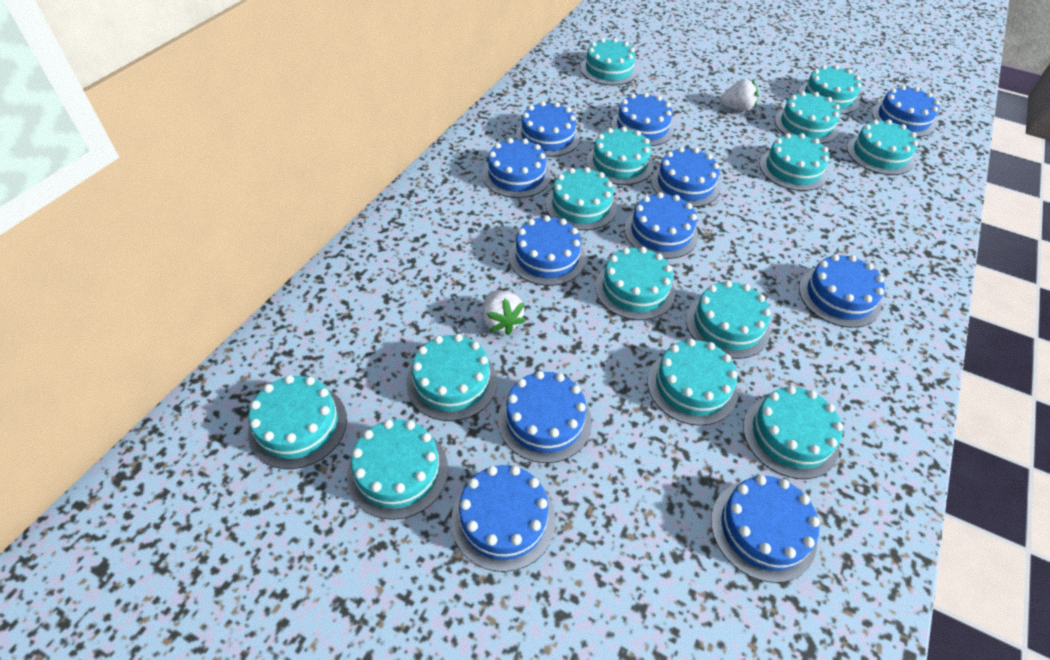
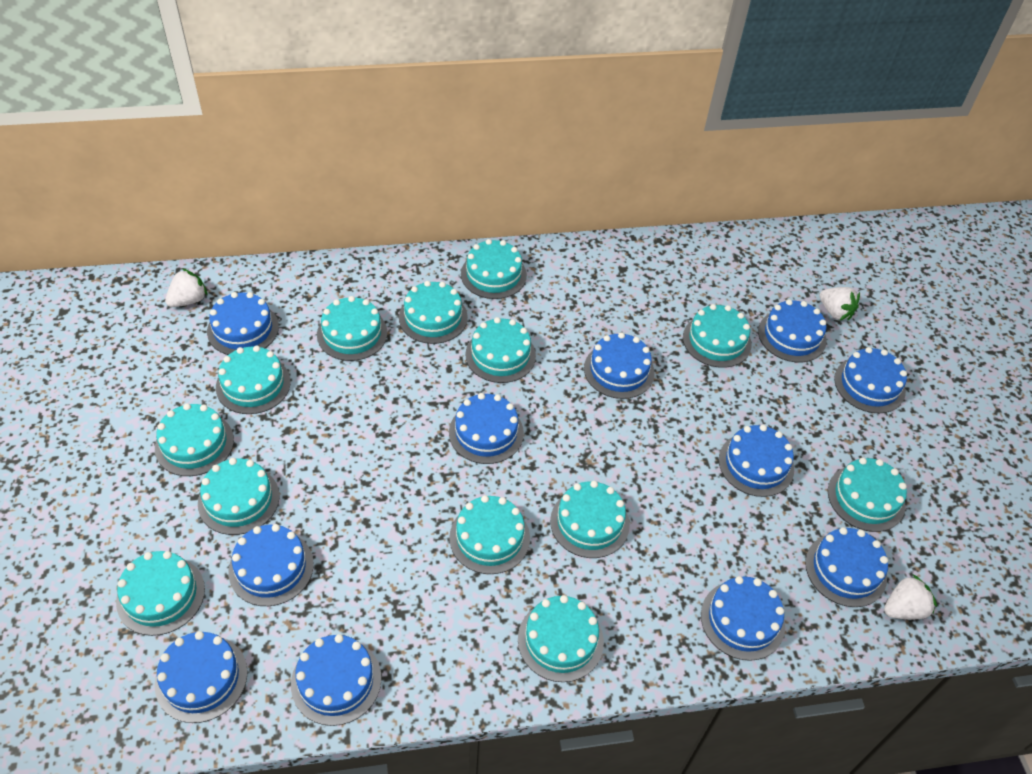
turquoise cake: 14 -> 13
white strawberry: 2 -> 3

